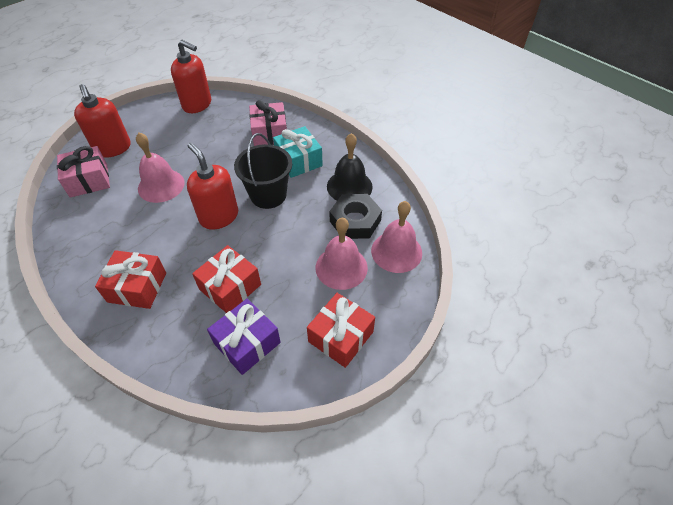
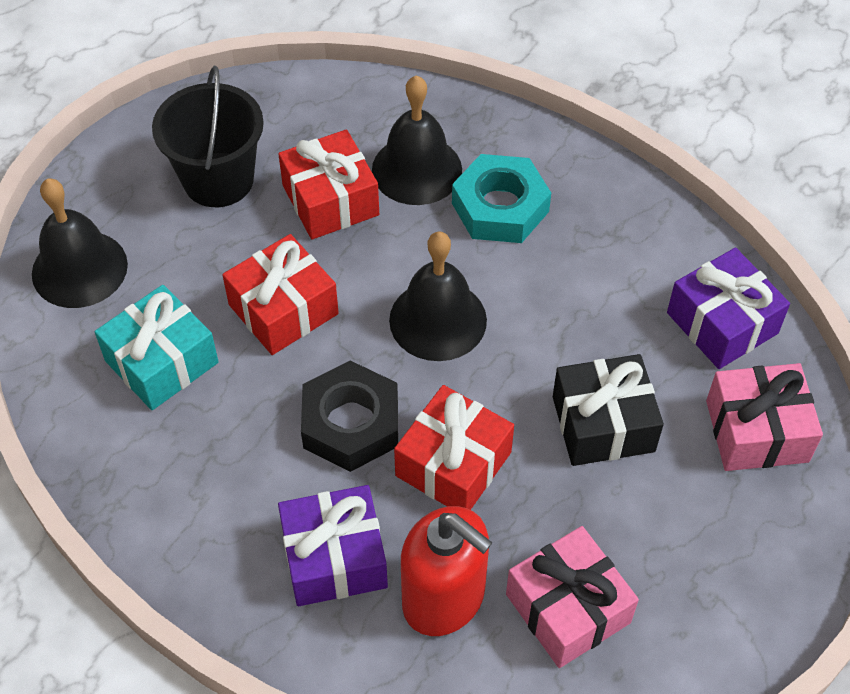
black bell: 1 -> 3
black gift: 0 -> 1
pink bell: 3 -> 0
purple gift: 1 -> 2
red soap dispenser: 3 -> 1
turquoise nut: 0 -> 1

